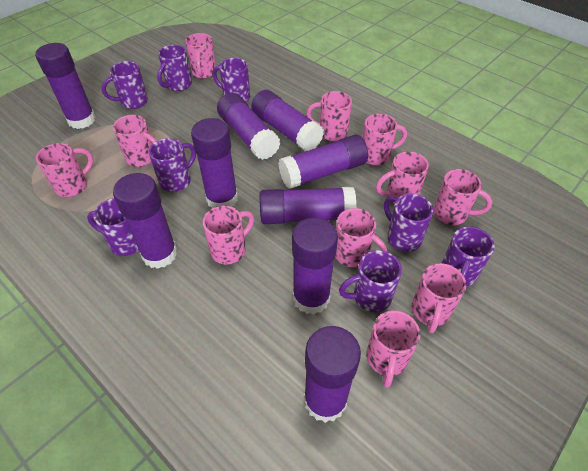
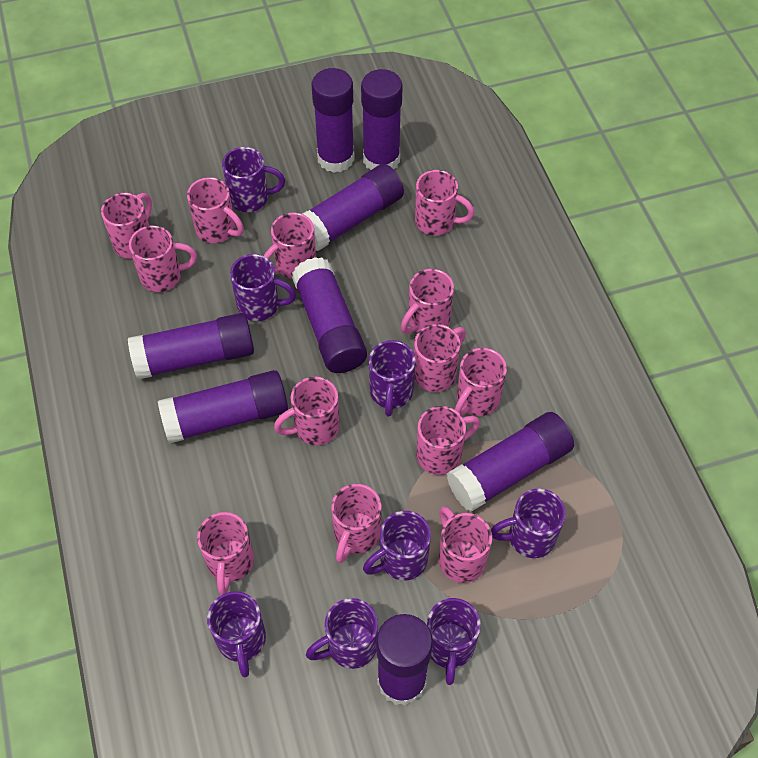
pink mug: 11 -> 13
purple glue stick: 9 -> 8

